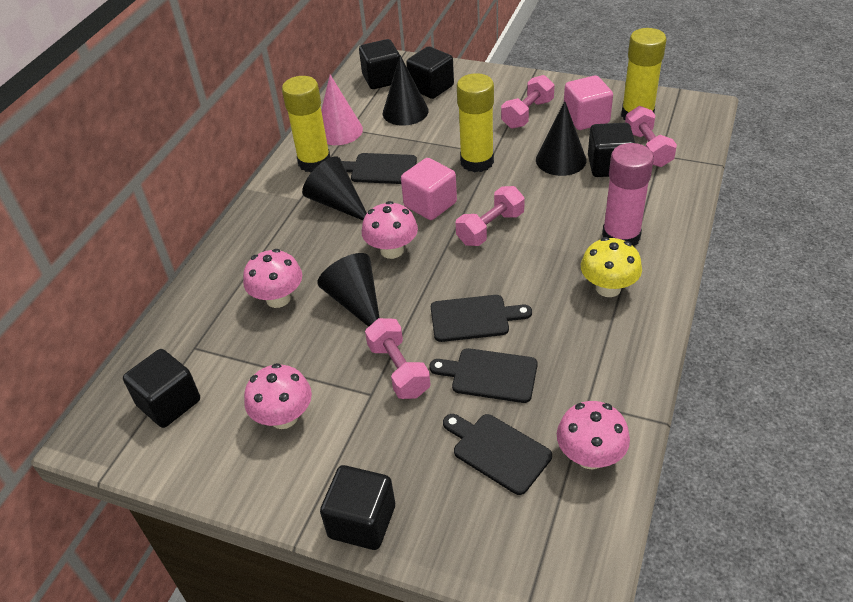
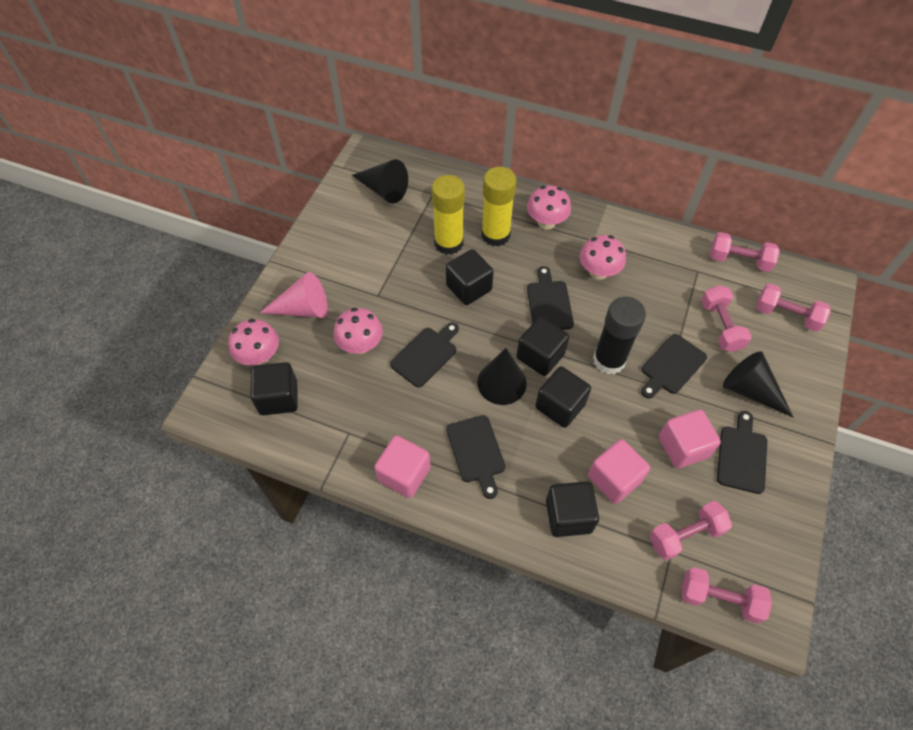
black cone: 4 -> 3
black cutting board: 4 -> 5
black glue stick: 0 -> 1
pink cube: 2 -> 3
pink dumbbell: 4 -> 5
pink glue stick: 1 -> 0
yellow glue stick: 3 -> 2
yellow mushroom: 1 -> 0

